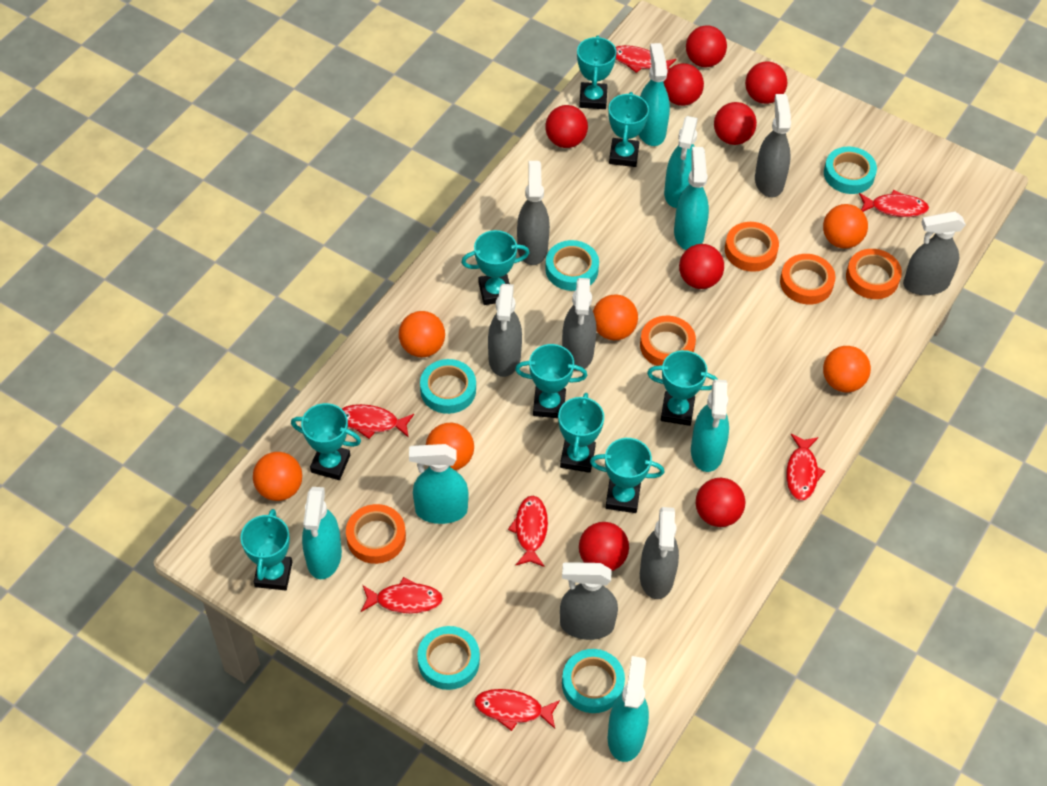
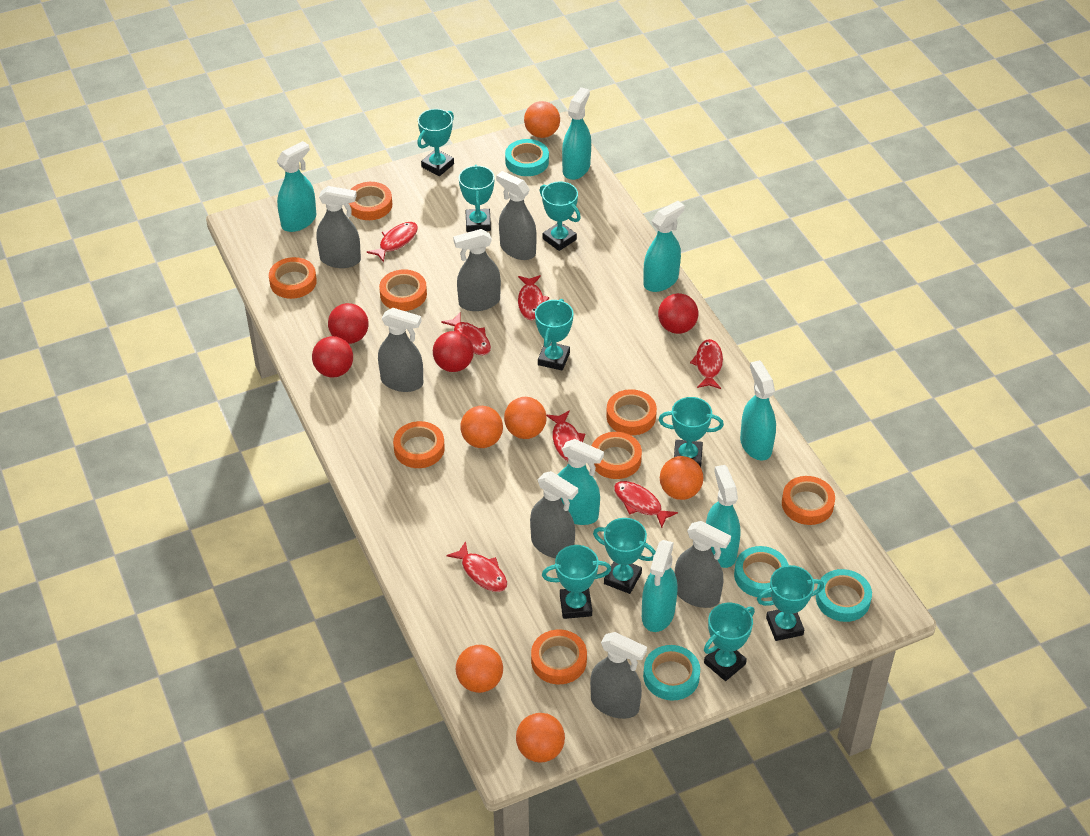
orange tape: 5 -> 8
red ball: 8 -> 4
turquoise tape: 5 -> 4

